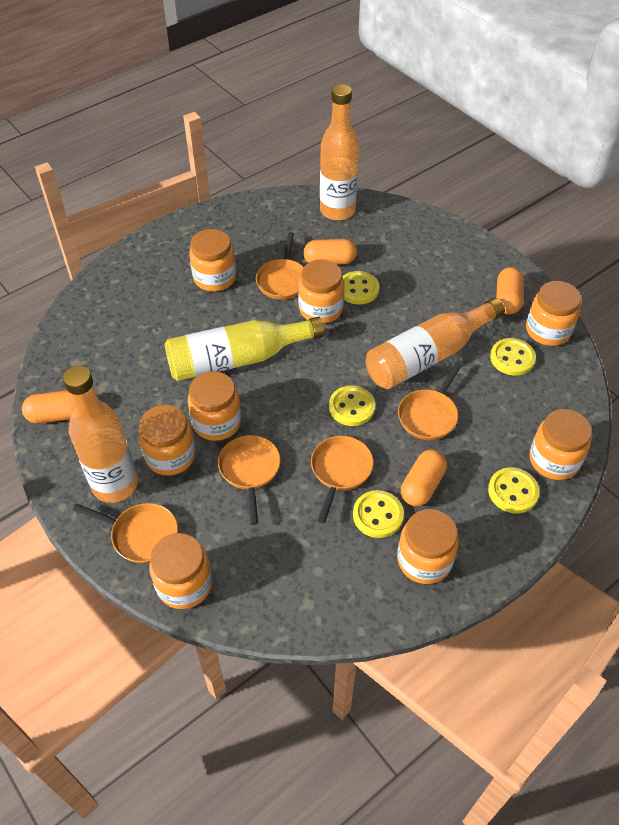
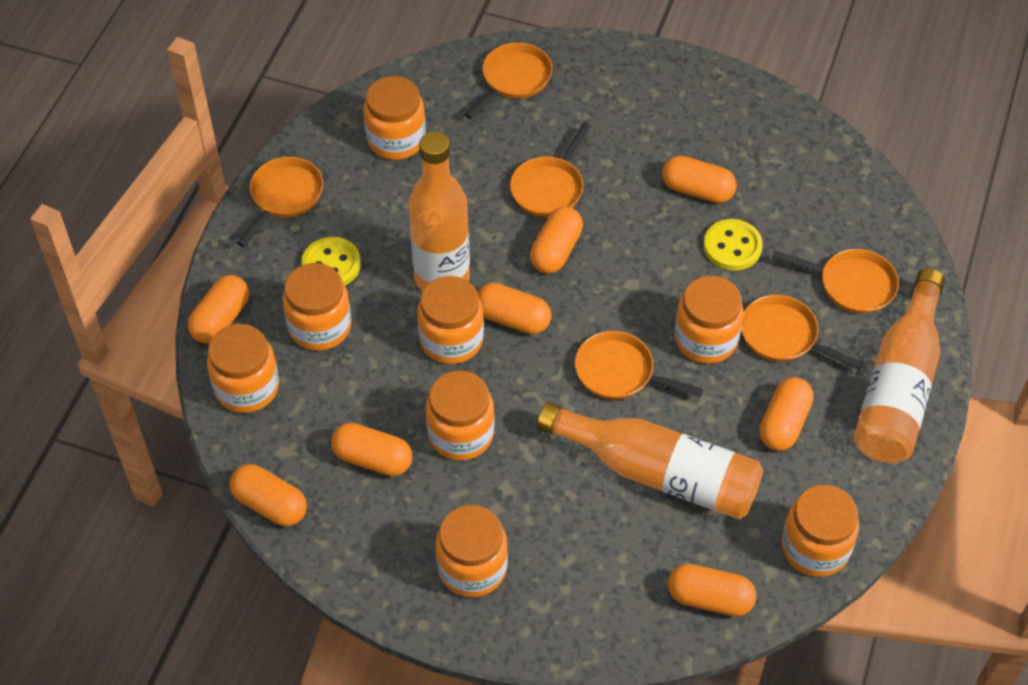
orange capsule: 4 -> 8
orange pan: 5 -> 6
yellow bottle: 1 -> 0
yellow button: 5 -> 2

